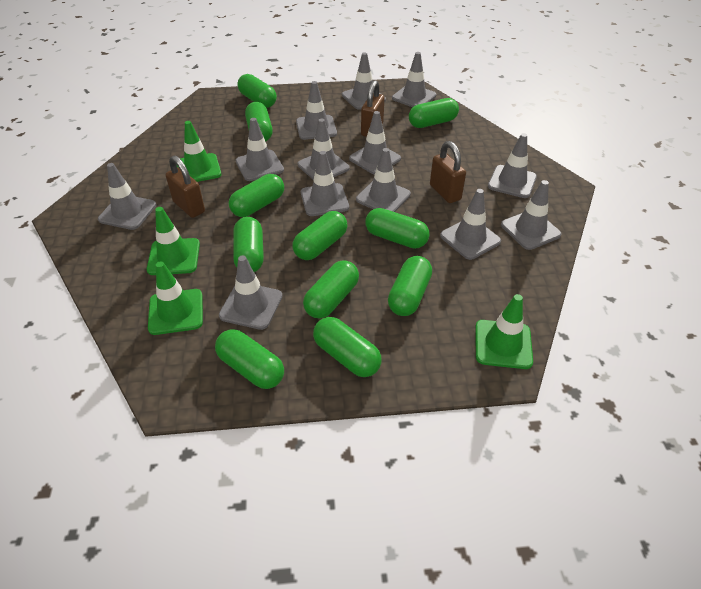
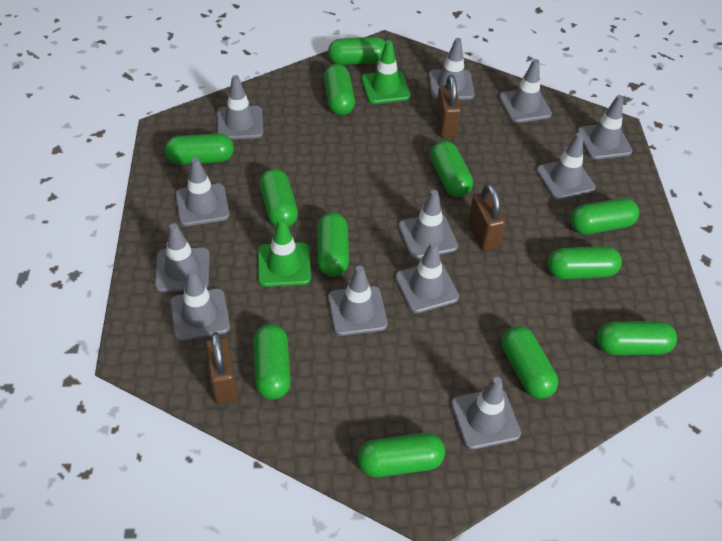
green capsule: 11 -> 12
green traffic cone: 4 -> 2
grey traffic cone: 13 -> 12

